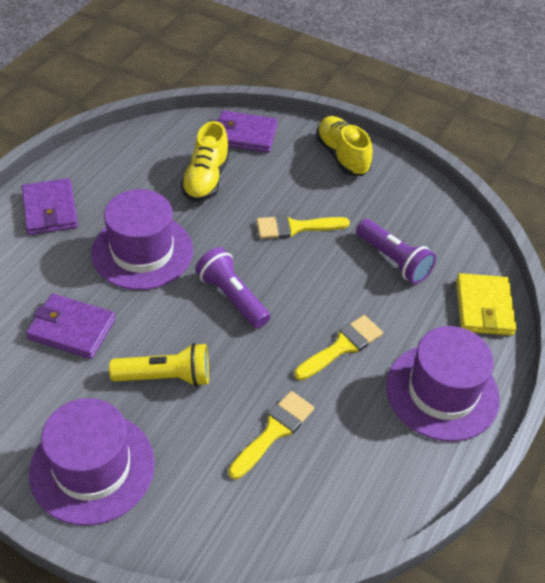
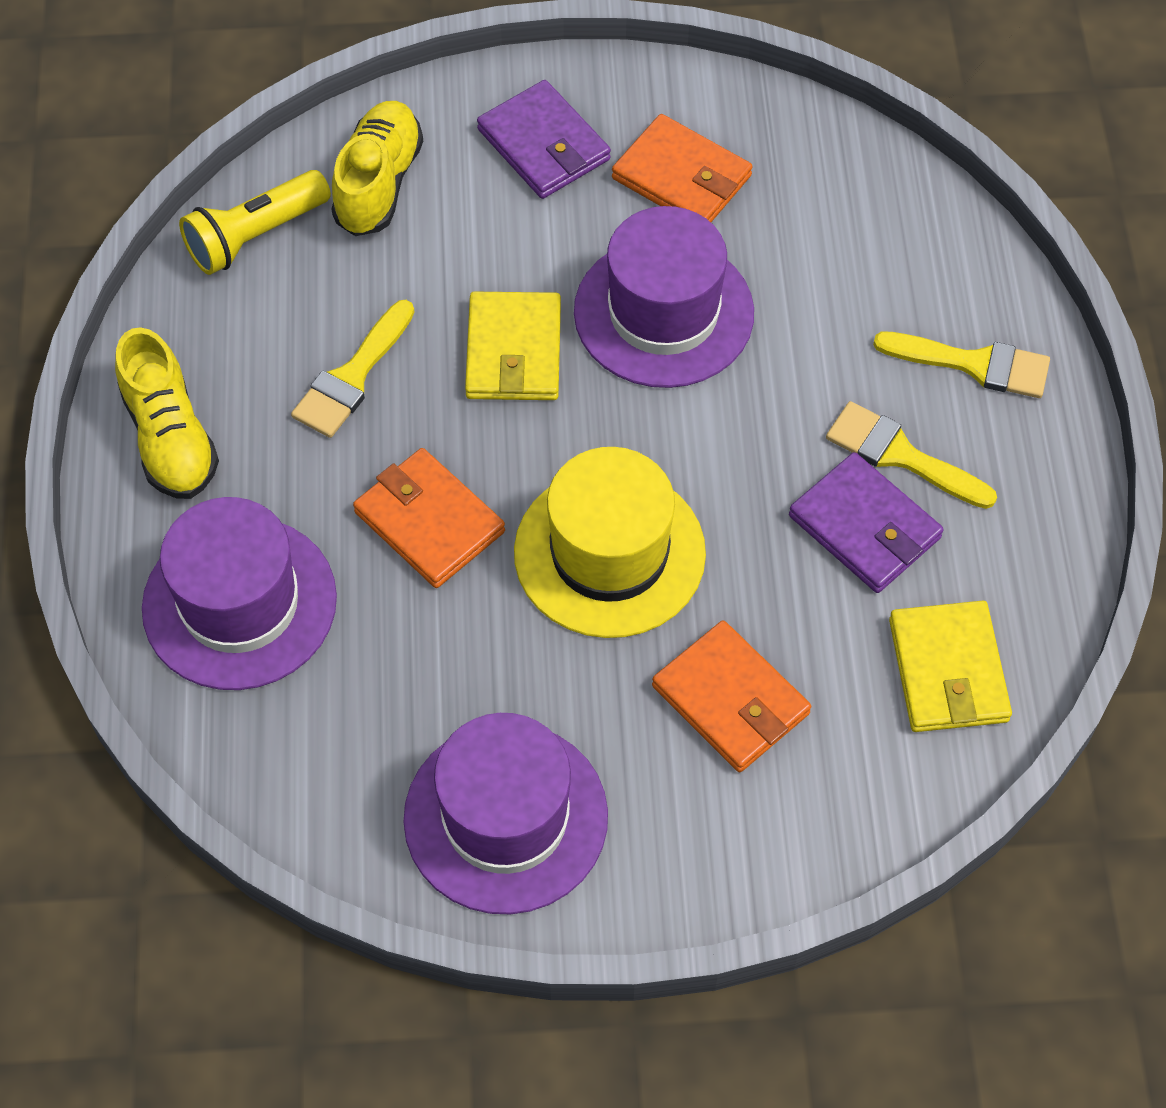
orange wallet: 0 -> 3
purple flashlight: 2 -> 0
purple wallet: 3 -> 2
yellow hat: 0 -> 1
yellow wallet: 1 -> 2

